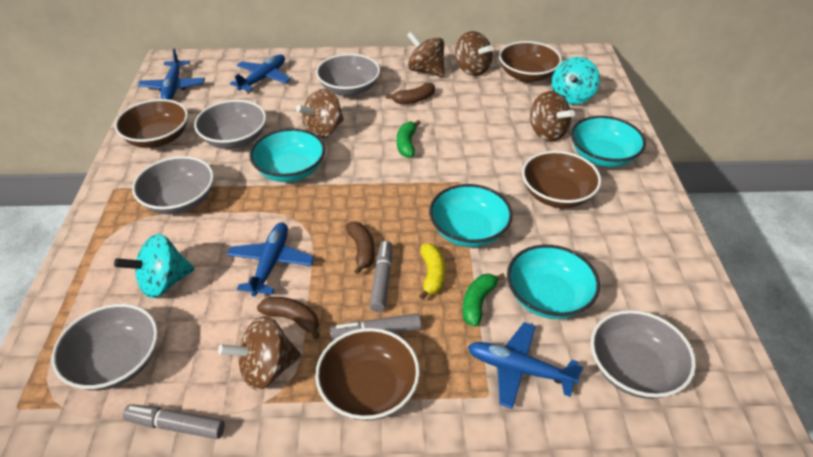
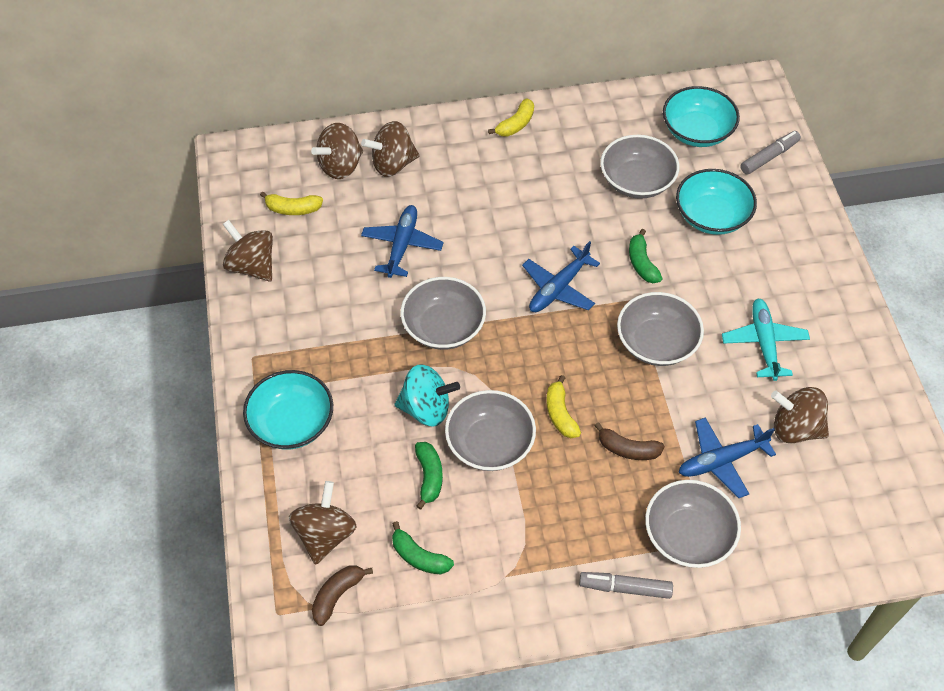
blue plane: 4 -> 3
brown banana: 3 -> 2
brown bowl: 4 -> 0
green banana: 2 -> 3
grey marker: 3 -> 2
turquoise bowl: 4 -> 3
turquoise plane: 0 -> 1
turquoise spinning top: 2 -> 1
yellow banana: 1 -> 3

